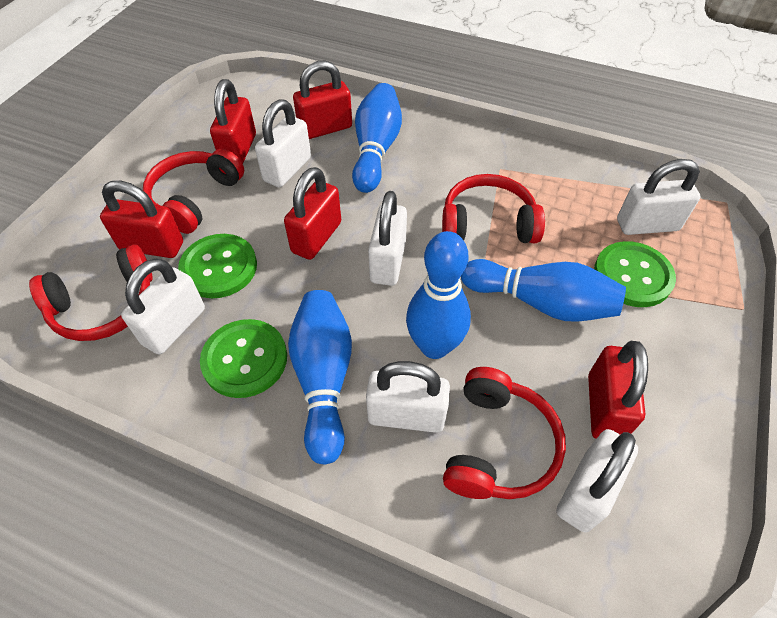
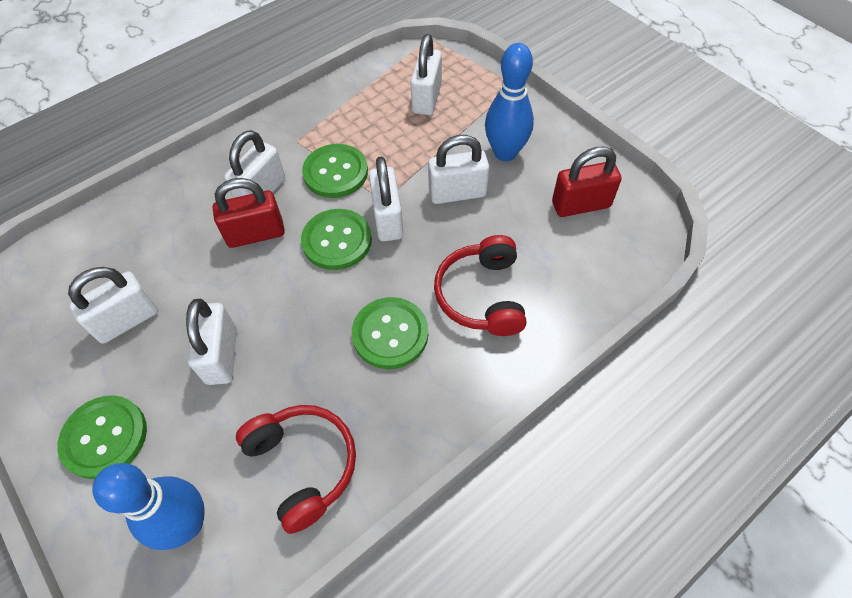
blue bowling pin: 4 -> 2
green button: 3 -> 4
red headphones: 4 -> 2
red padlock: 5 -> 2

